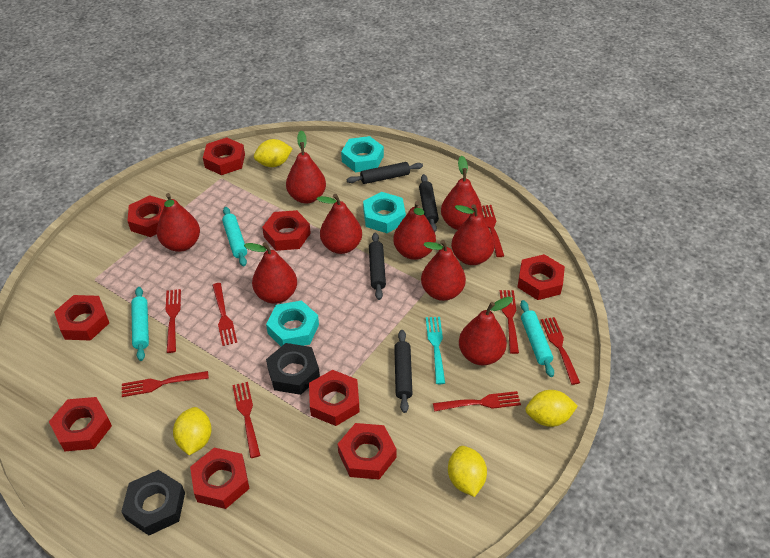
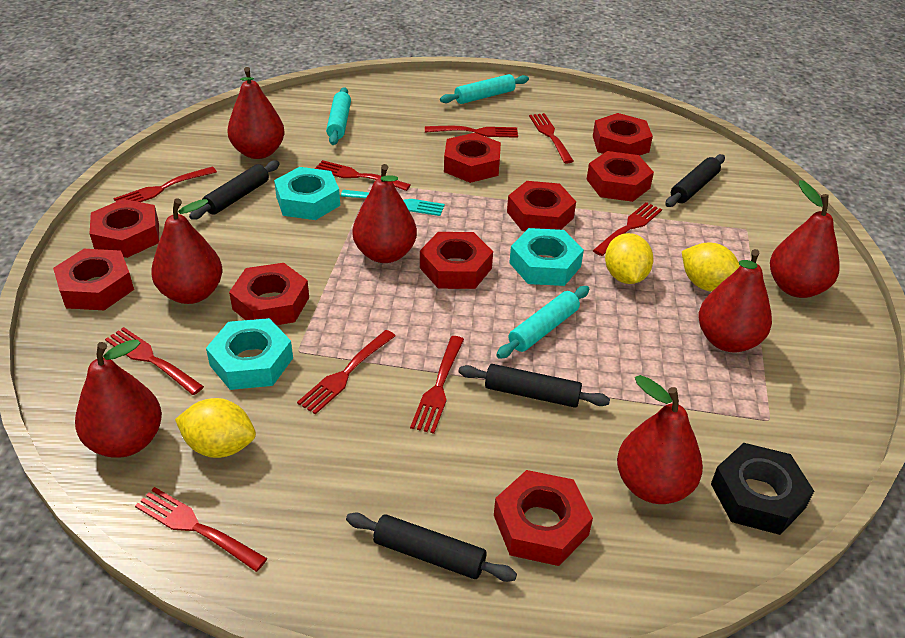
black nut: 2 -> 1
red fork: 8 -> 9
red pear: 9 -> 7
yellow lemon: 4 -> 3

